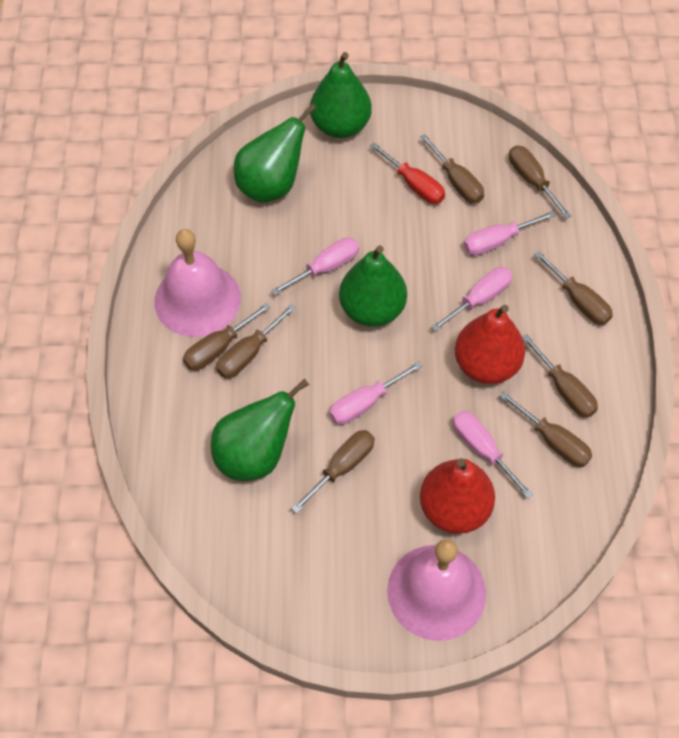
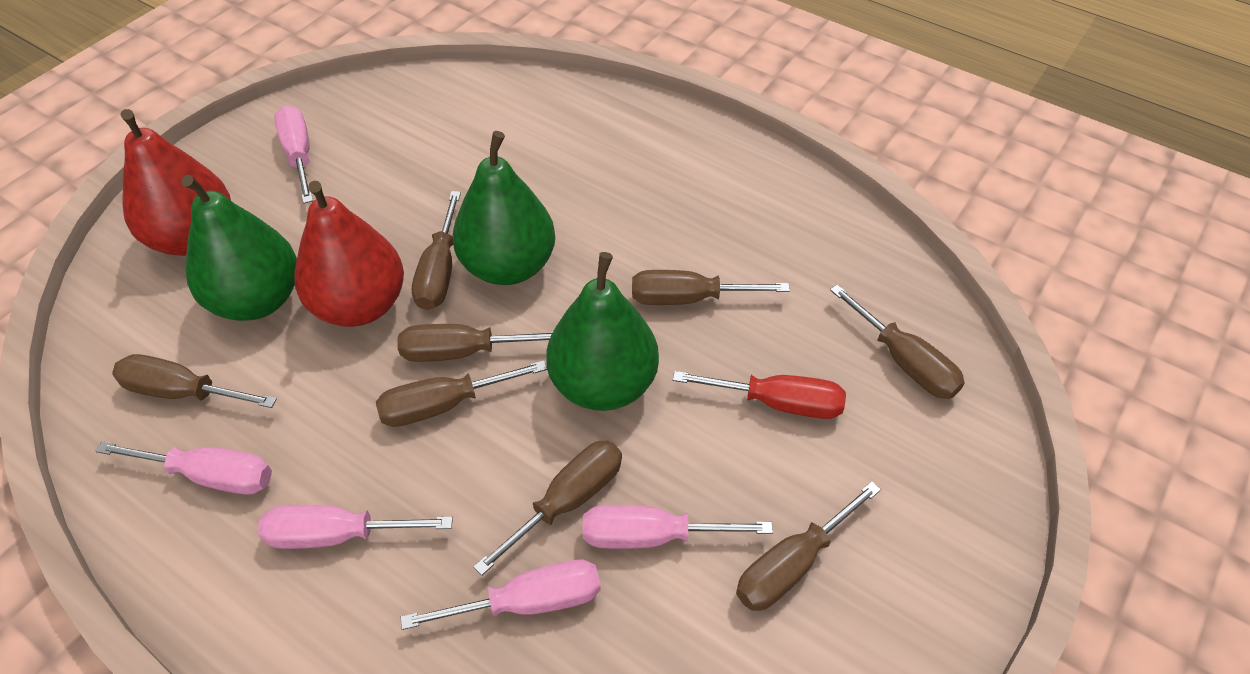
green pear: 4 -> 3
pink bell: 2 -> 0

